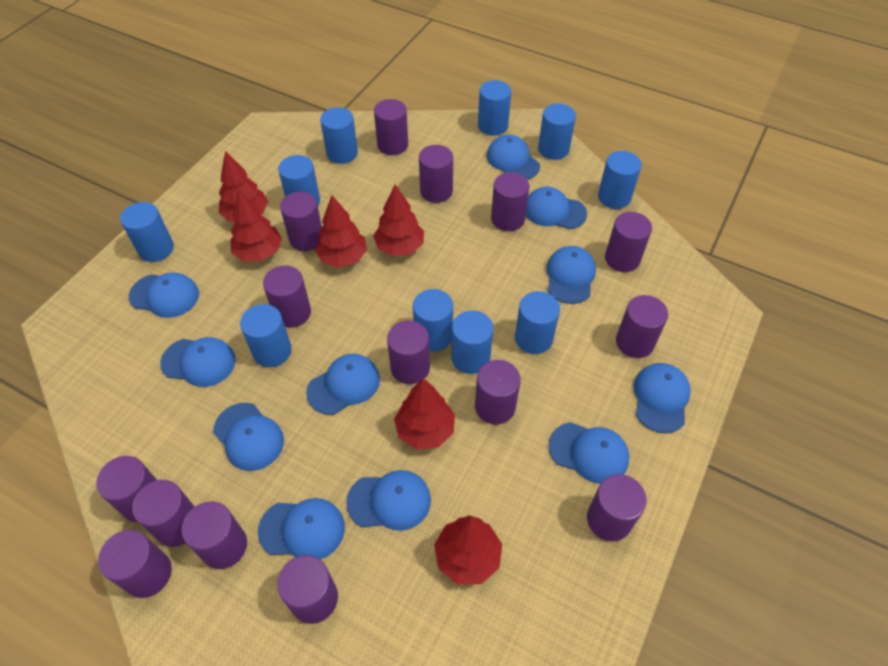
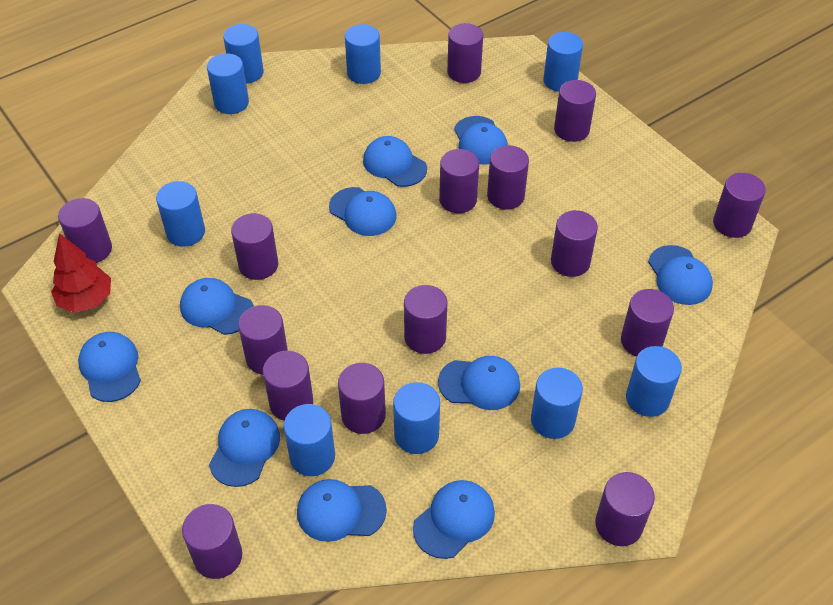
blue cap: 11 -> 10
blue cylinder: 10 -> 9
red tree: 6 -> 1

